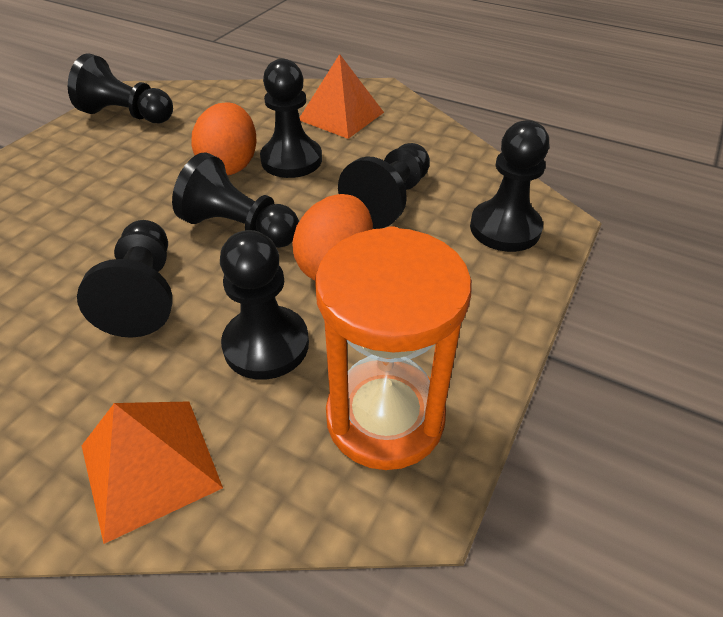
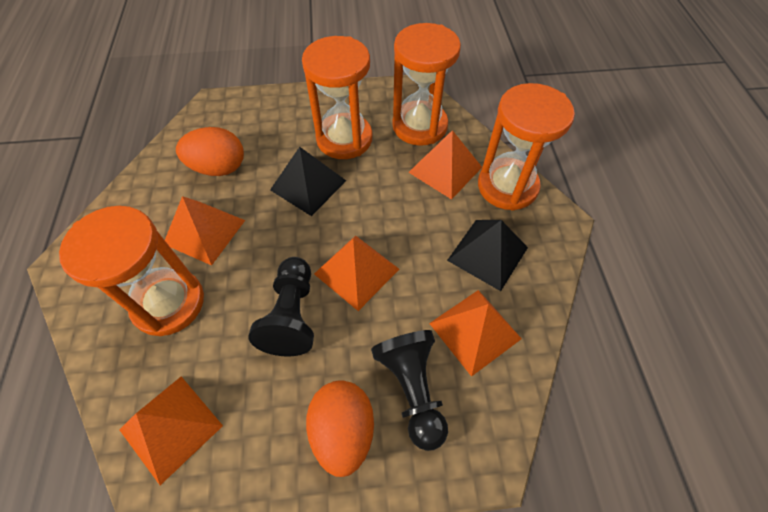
black pawn: 7 -> 2
black pyramid: 0 -> 2
orange hourglass: 1 -> 4
orange pyramid: 2 -> 5

